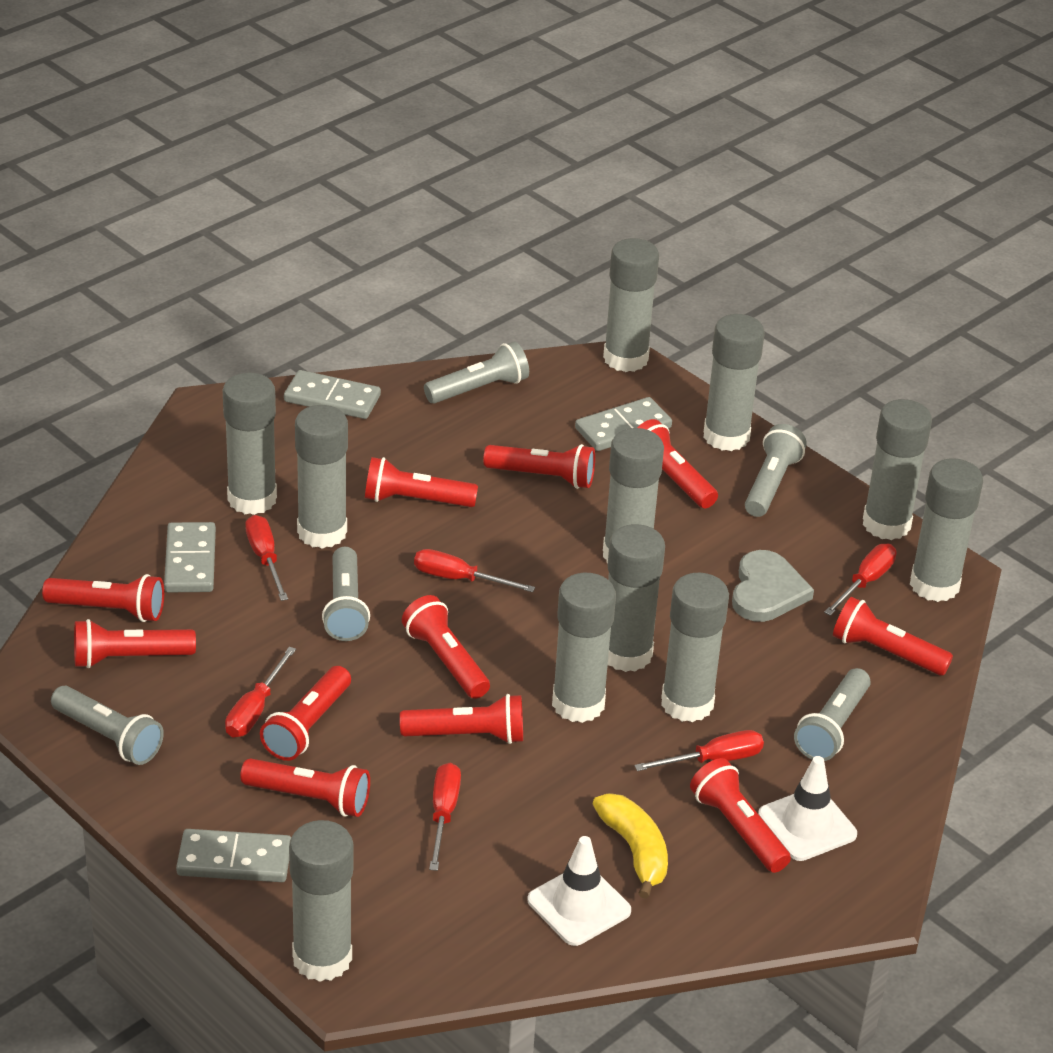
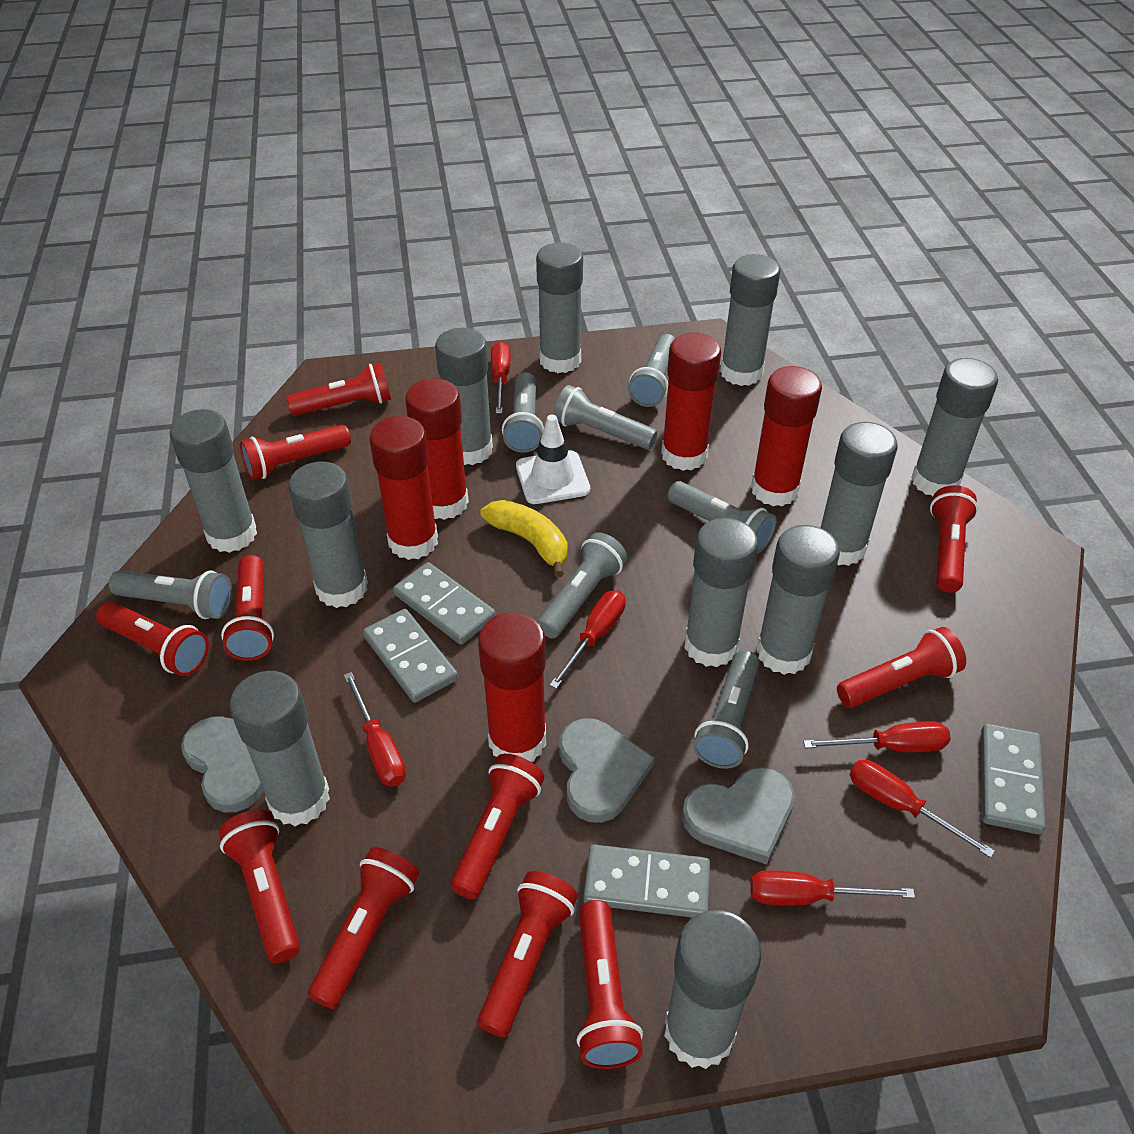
grey flashlight: 5 -> 7
grey heart: 1 -> 3
red glue stick: 0 -> 5
white traffic cone: 2 -> 1

